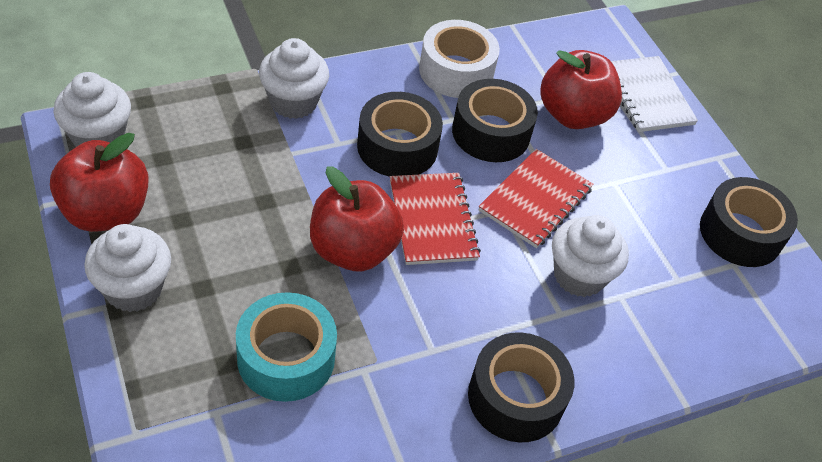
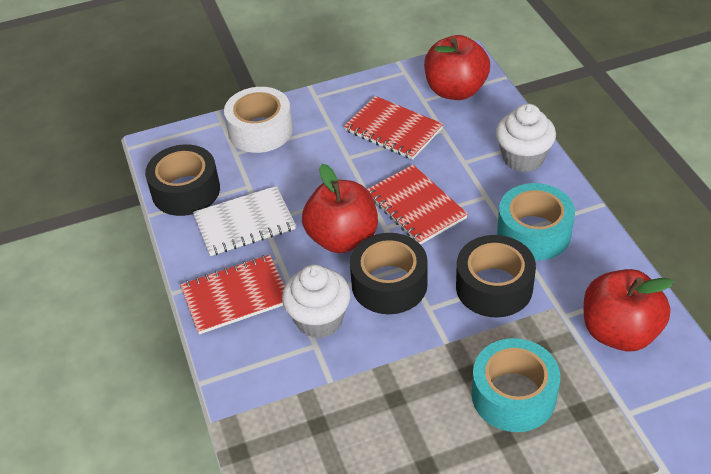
black tape: 4 -> 3
red notebook: 2 -> 3
turquoise tape: 1 -> 2
white cupcake: 4 -> 2

